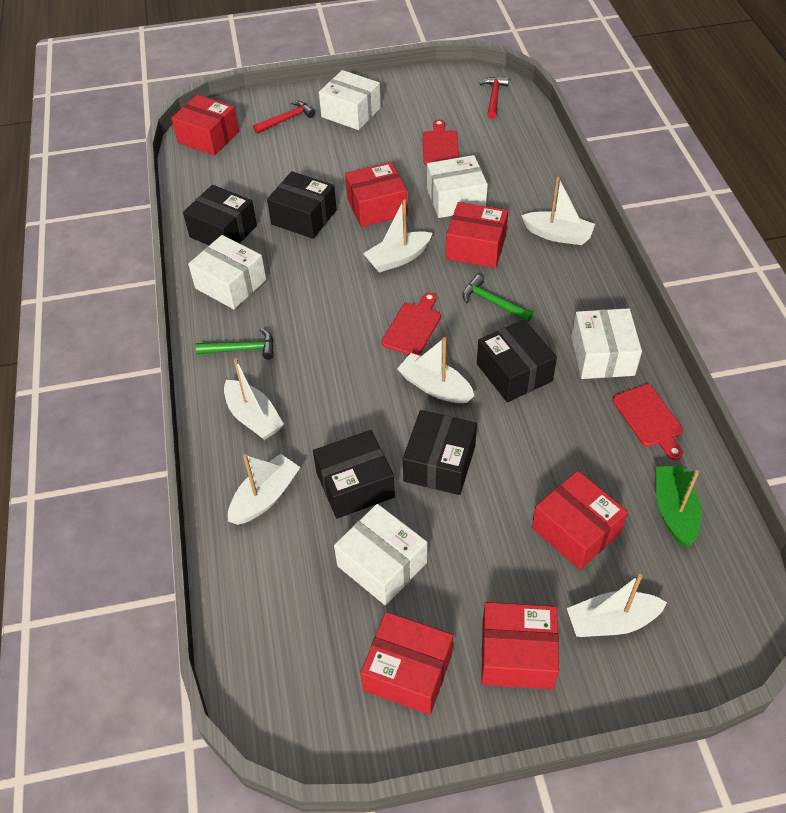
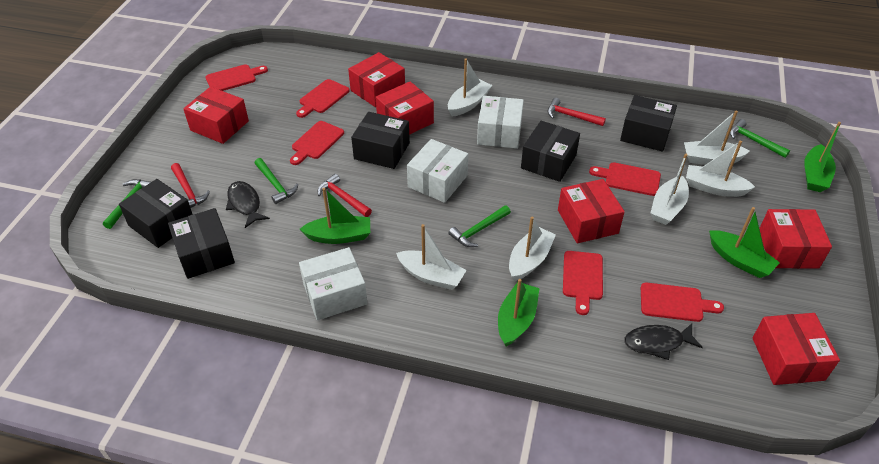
black fish: 0 -> 2
green boat: 1 -> 4
green hammer: 2 -> 4
red cutting board: 3 -> 6
red hammer: 2 -> 3
white box: 5 -> 3

